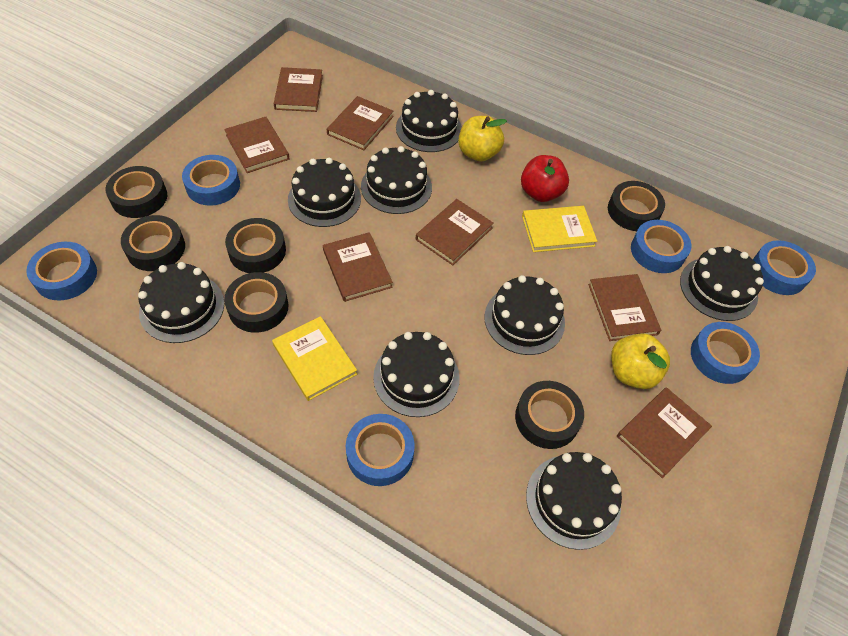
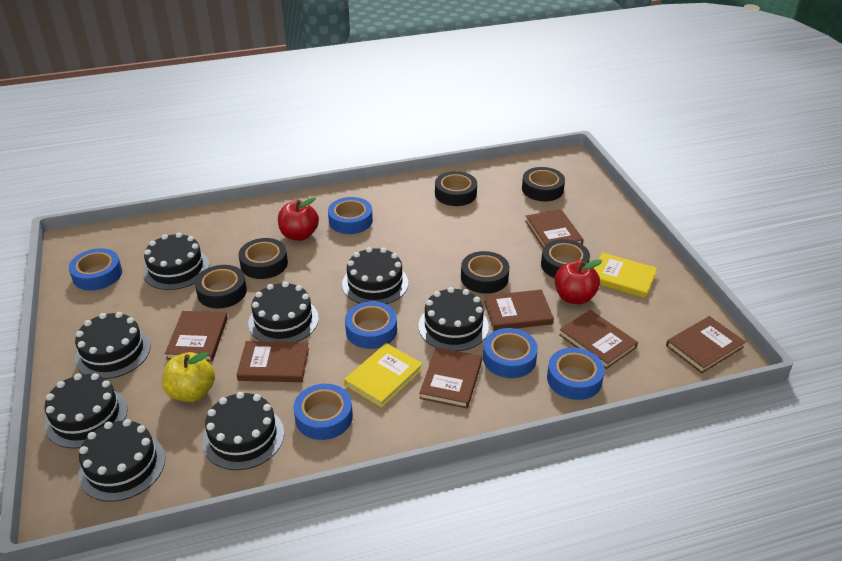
red apple: 1 -> 2
yellow apple: 2 -> 1

